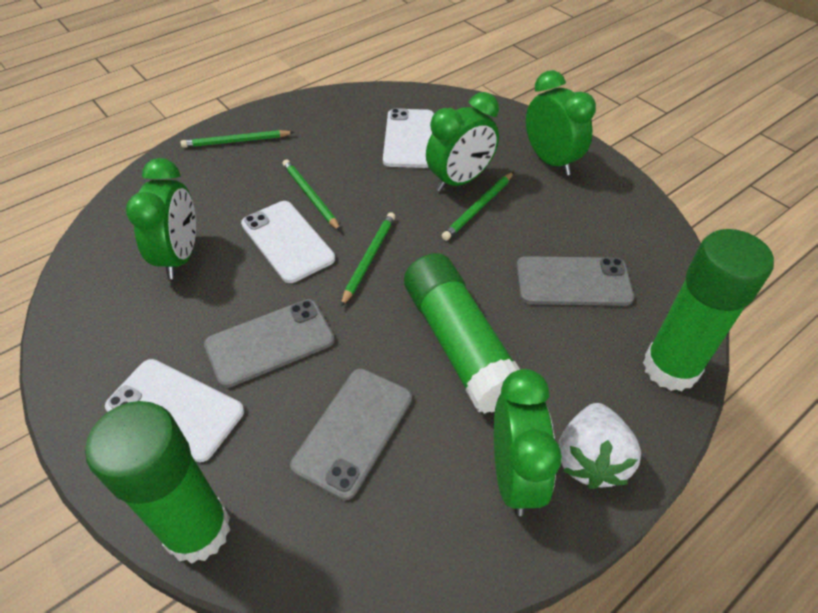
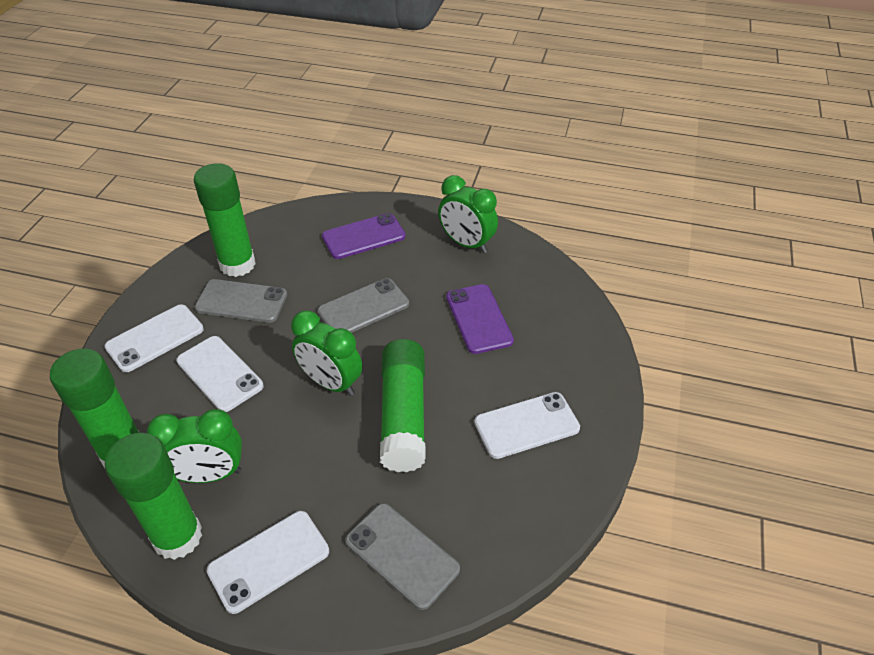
green clock: 4 -> 3
green glue stick: 3 -> 4
green pencil: 4 -> 0
purple phone: 0 -> 2
white phone: 3 -> 4
white strawberry: 1 -> 0

